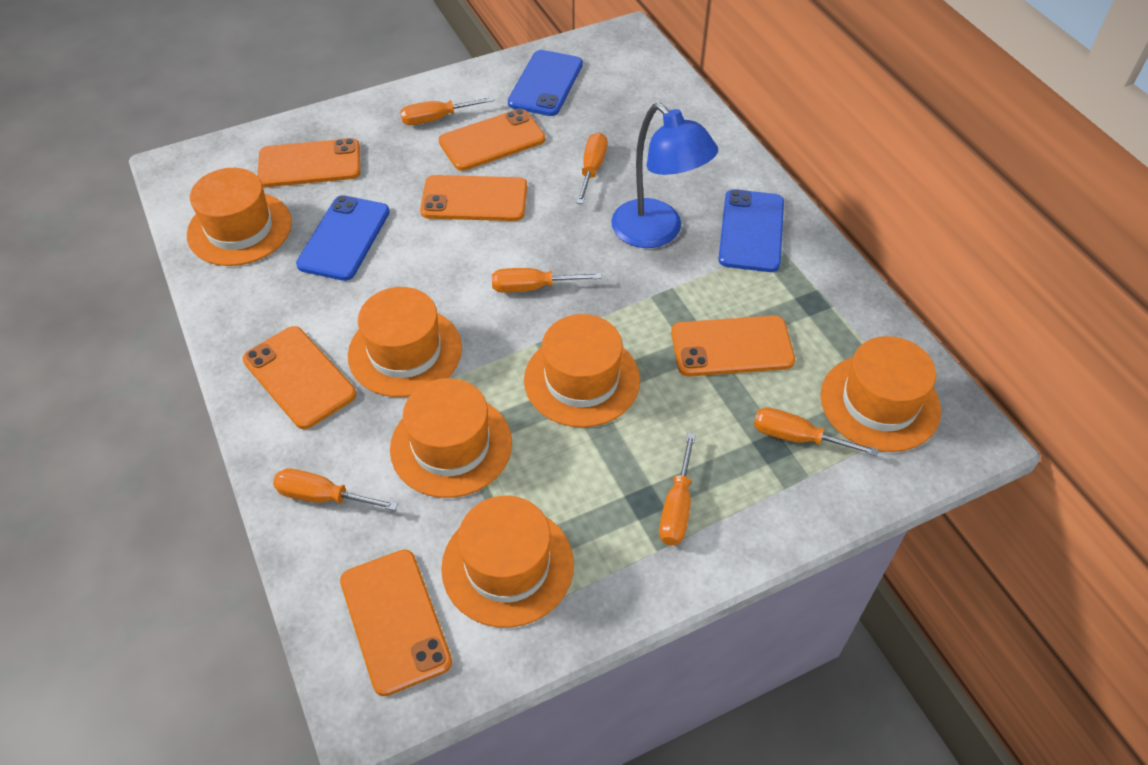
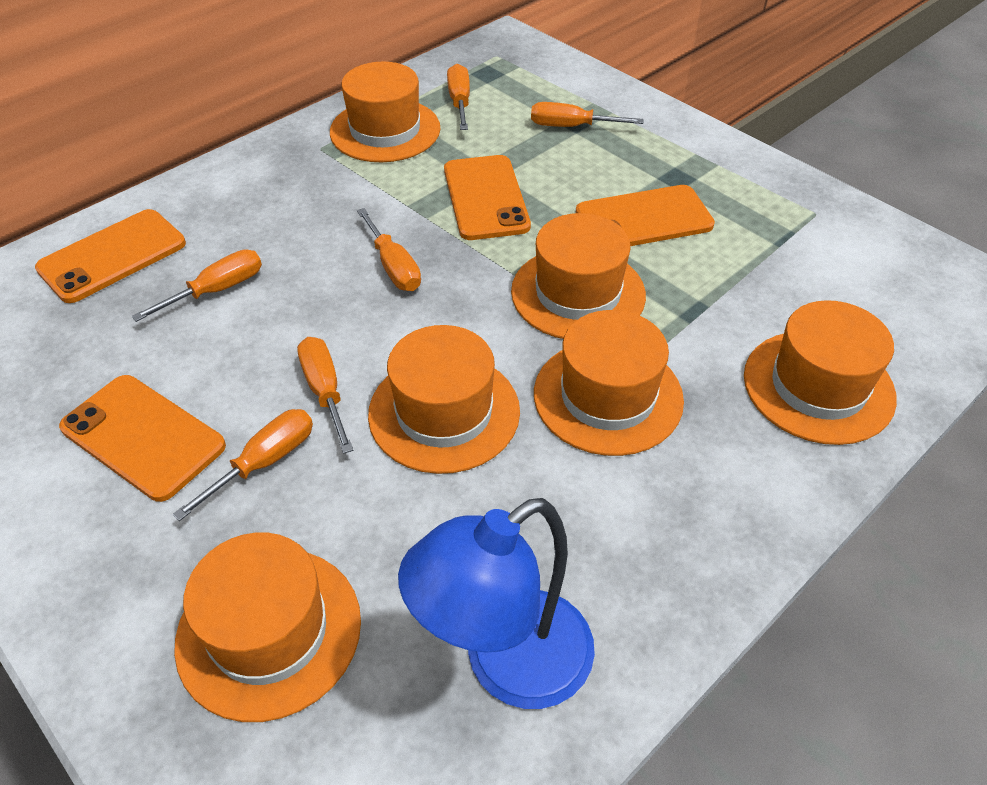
blue phone: 3 -> 0
orange phone: 6 -> 4

